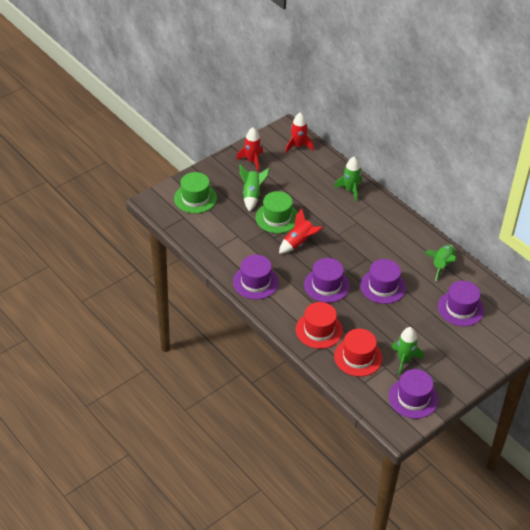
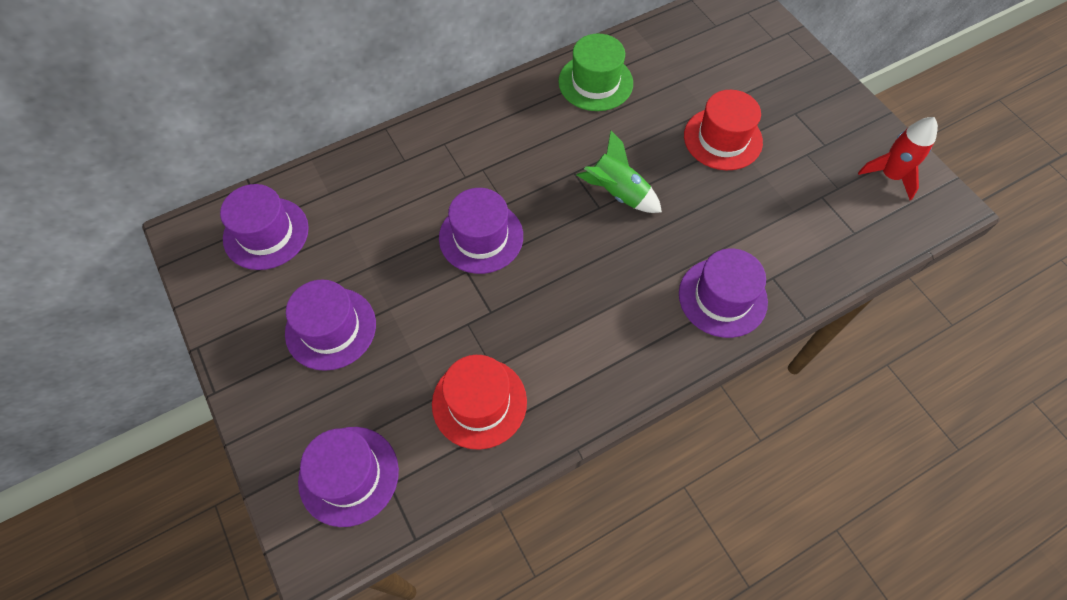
green hat: 2 -> 1
green rocket: 4 -> 1
red rocket: 3 -> 1

